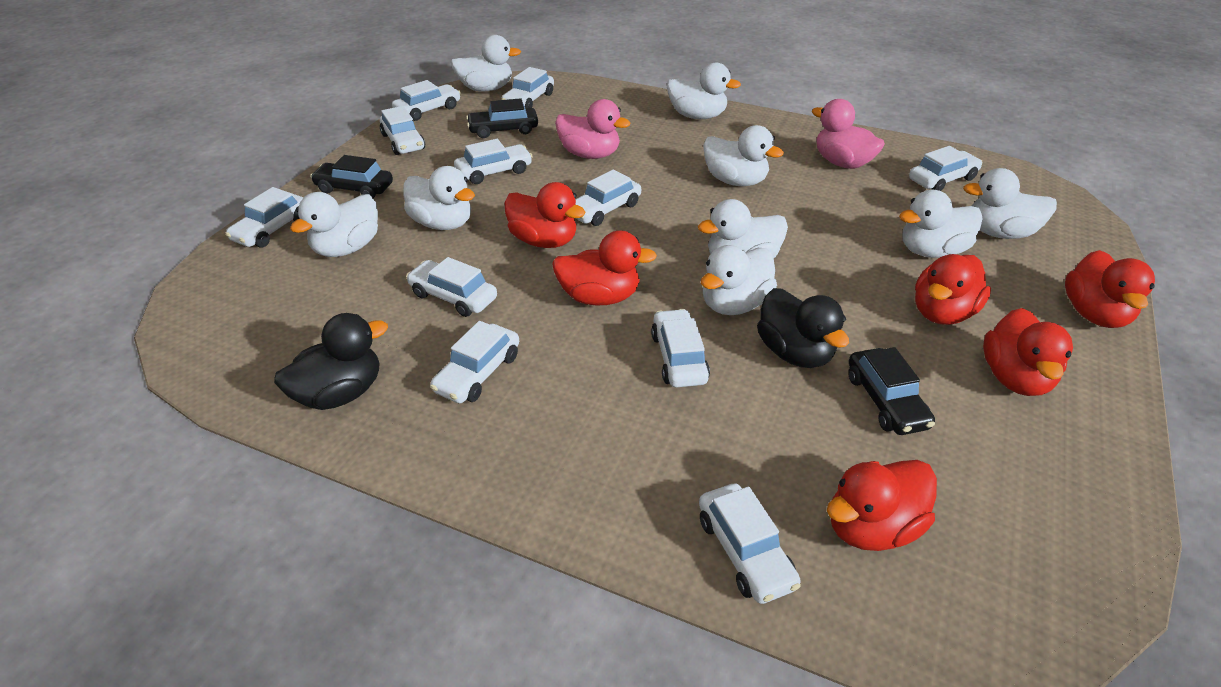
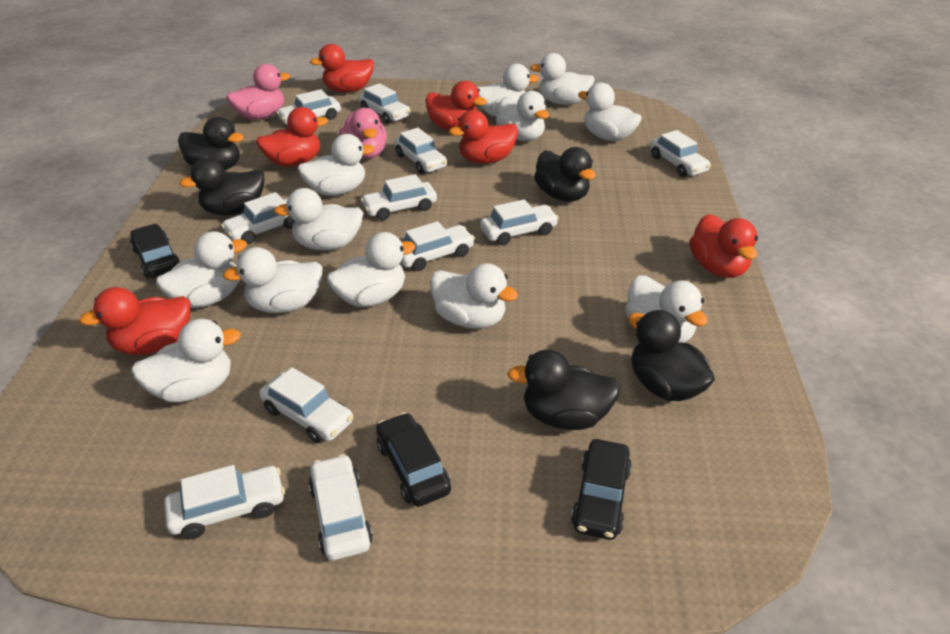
black duck: 2 -> 5
white duck: 9 -> 12

